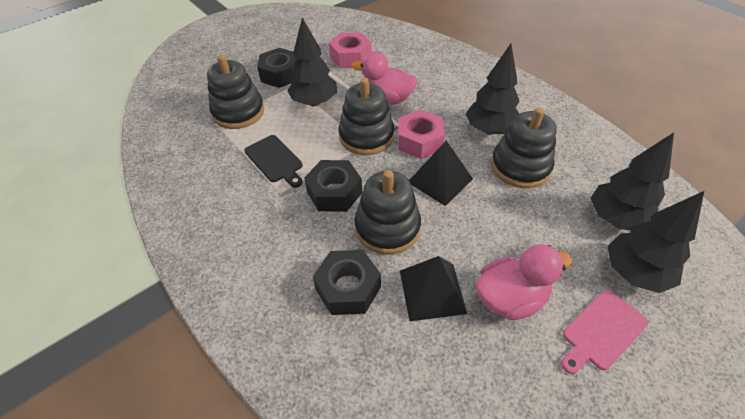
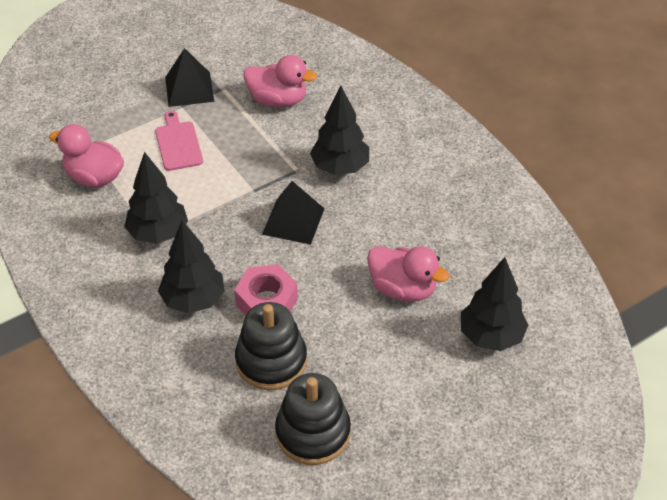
black cutting board: 1 -> 0
black nut: 3 -> 0
black stacking toy: 4 -> 2
pink duck: 2 -> 3
pink nut: 2 -> 1

